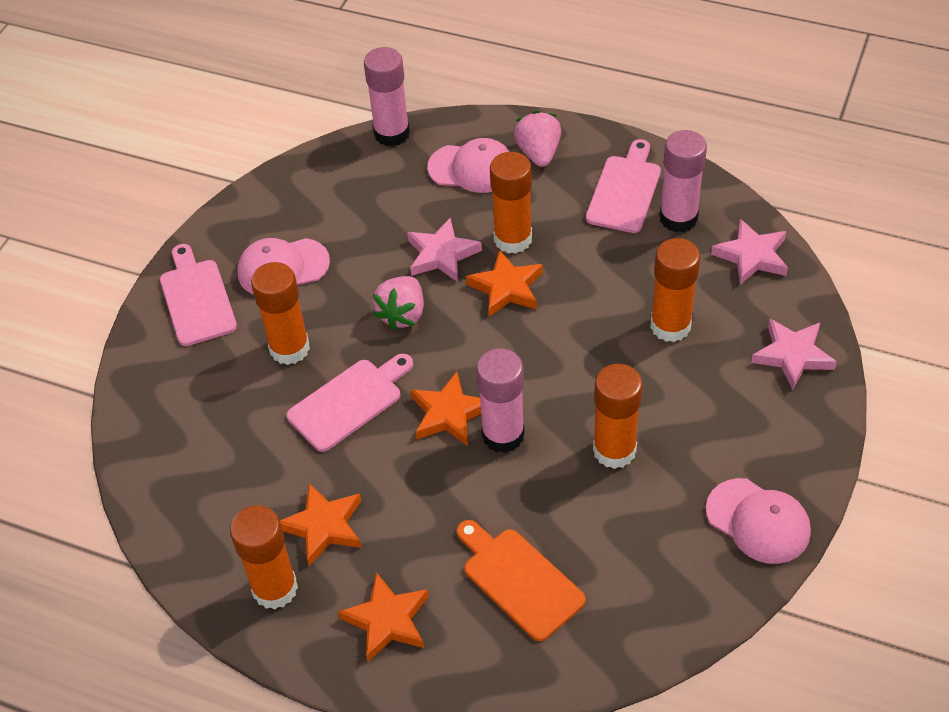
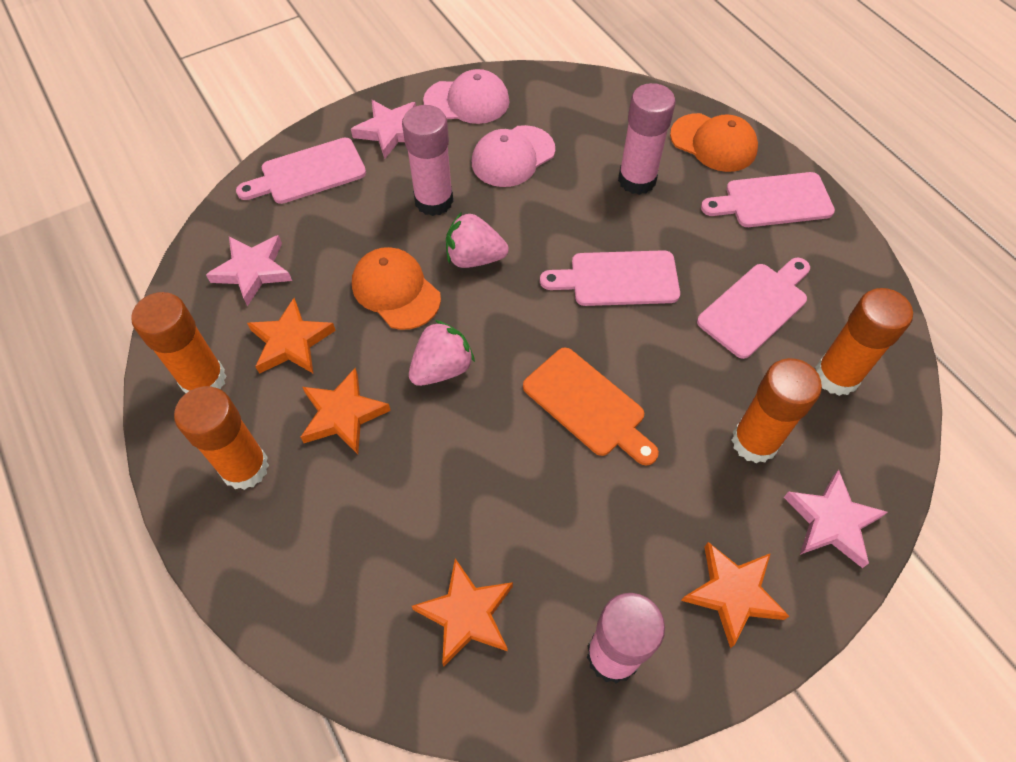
orange cap: 0 -> 2
orange glue stick: 5 -> 4
pink cap: 3 -> 2
pink cutting board: 3 -> 4

